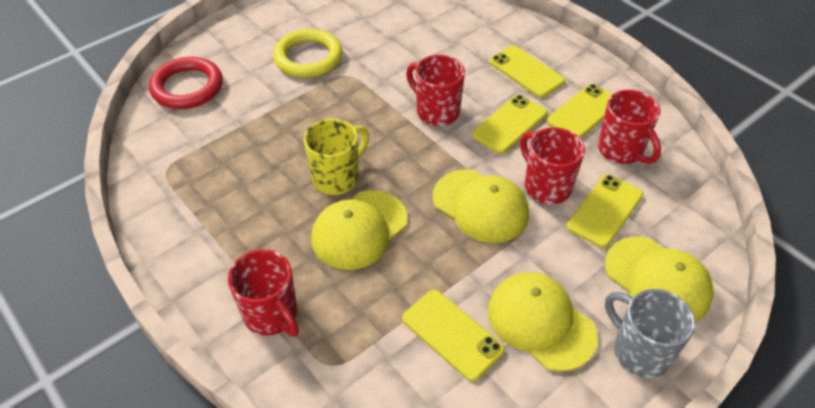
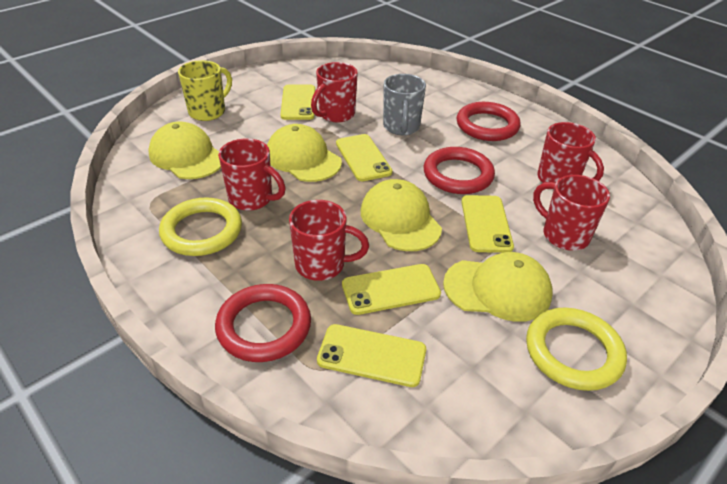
red mug: 4 -> 5
red ring: 1 -> 3
yellow ring: 1 -> 2

